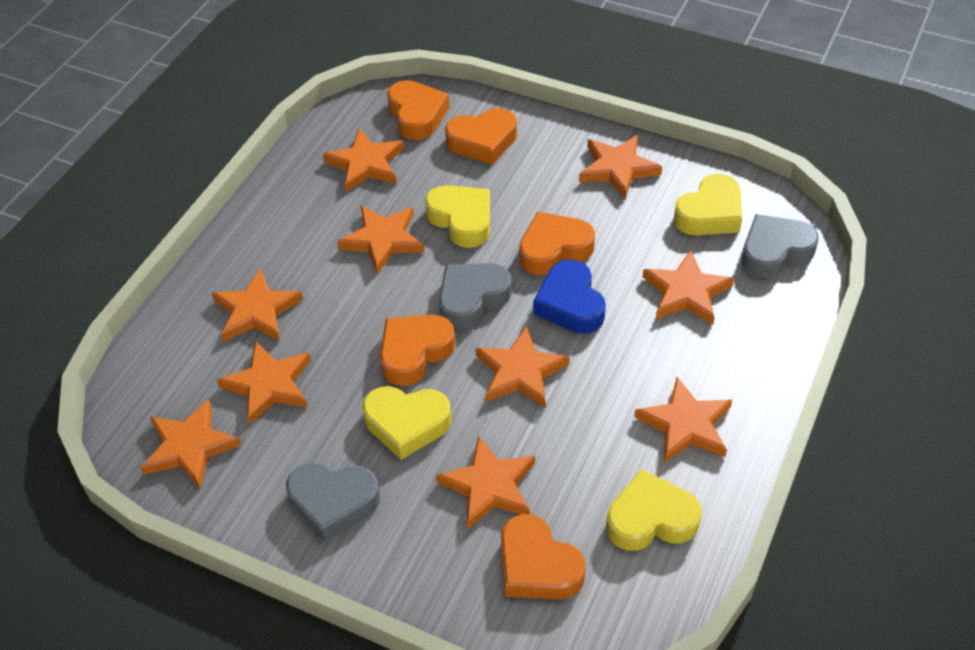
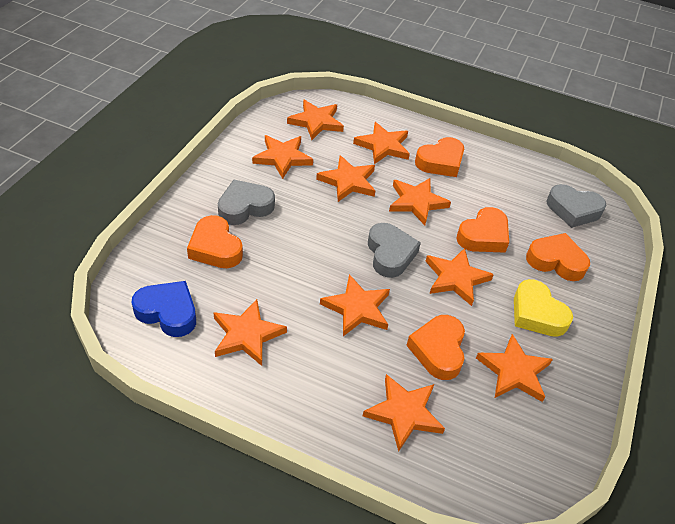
yellow heart: 4 -> 1

